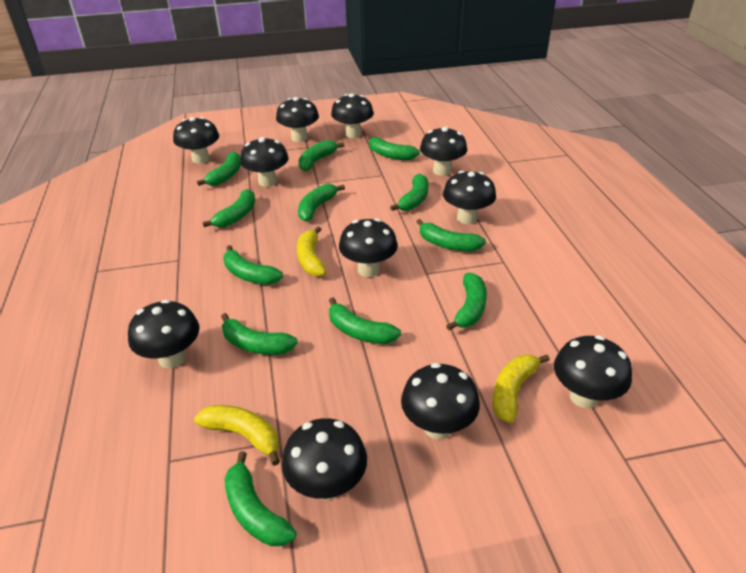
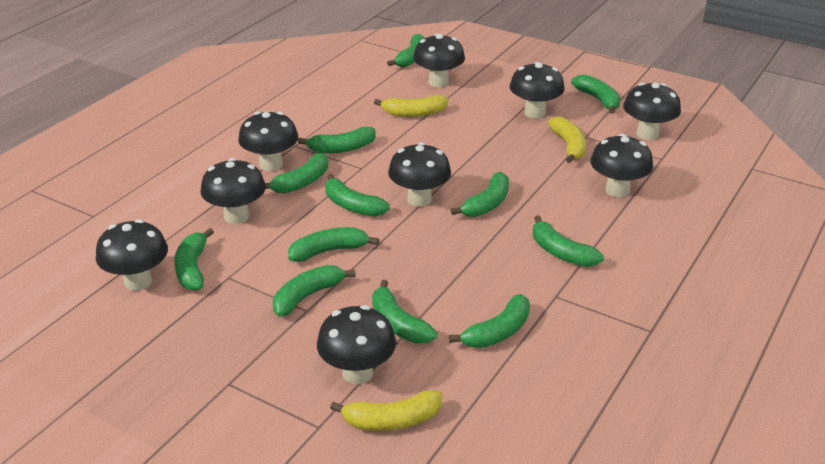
black mushroom: 11 -> 9

